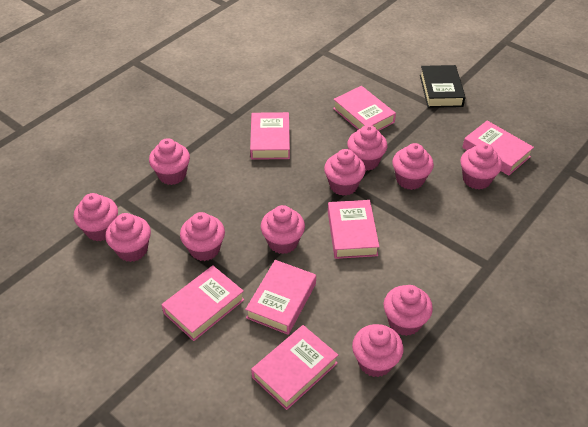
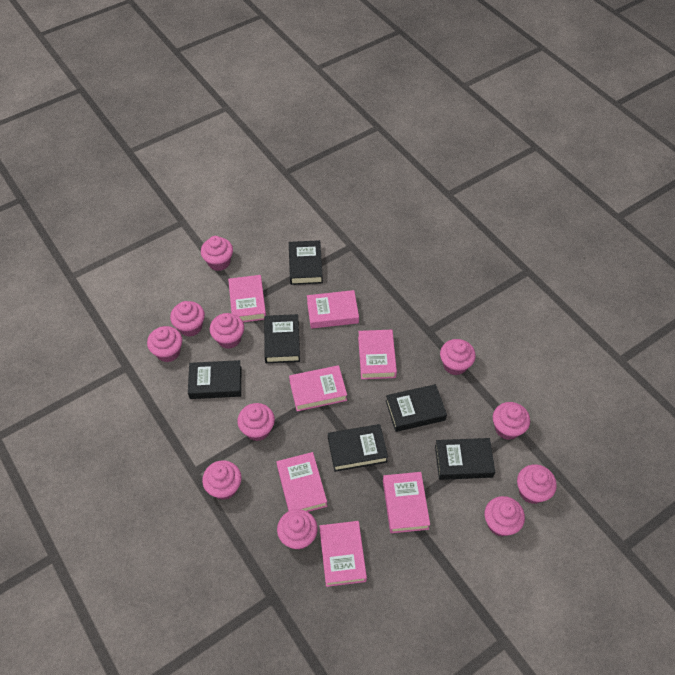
black book: 1 -> 6

